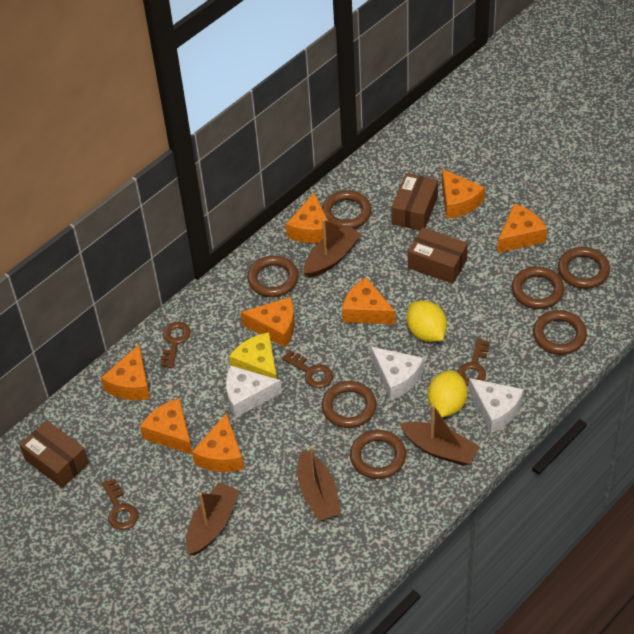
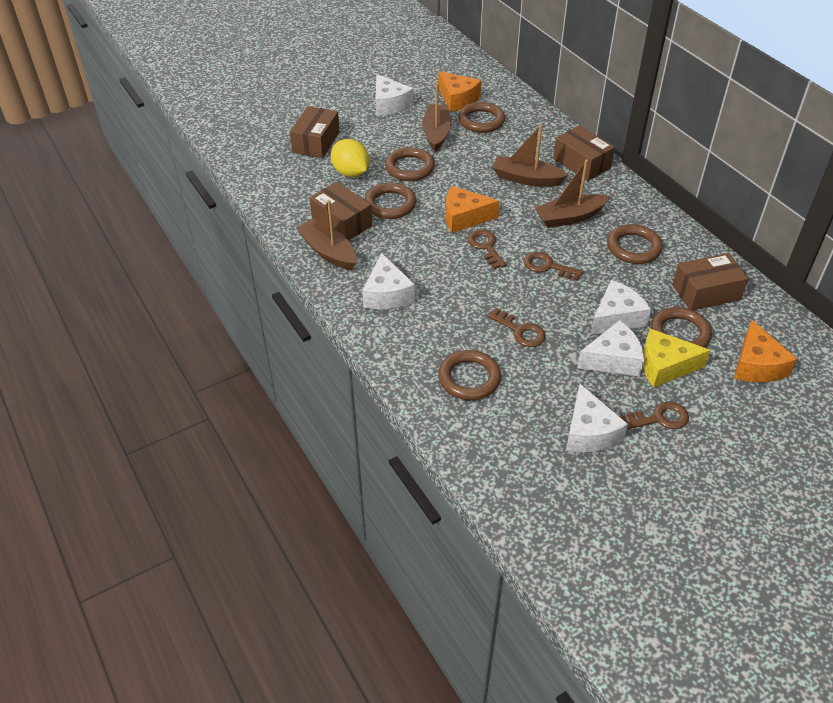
brown box: 3 -> 4
brown ring: 7 -> 6
orange cheese: 8 -> 3
white cheese: 3 -> 5
yellow lemon: 2 -> 1

